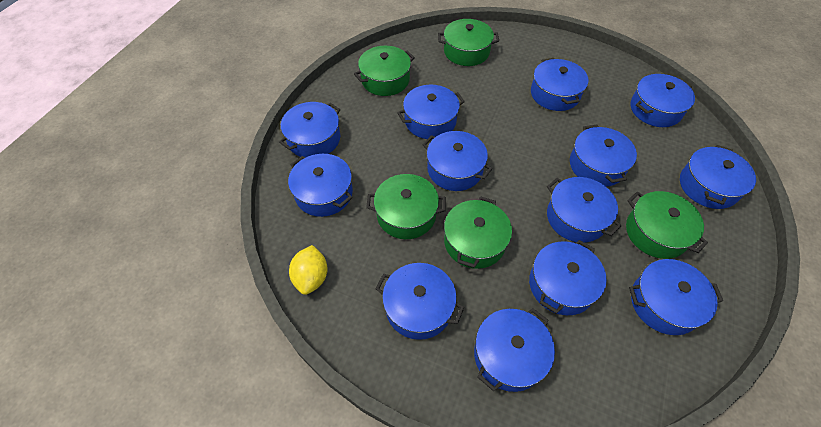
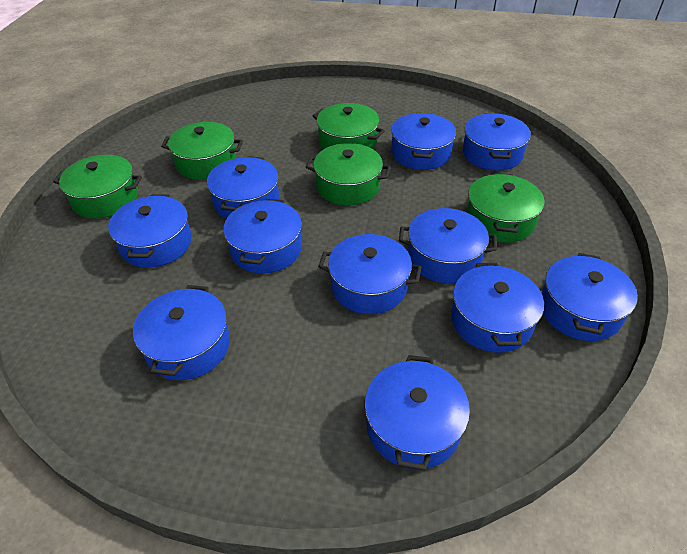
blue pot: 13 -> 11
yellow lemon: 1 -> 0

